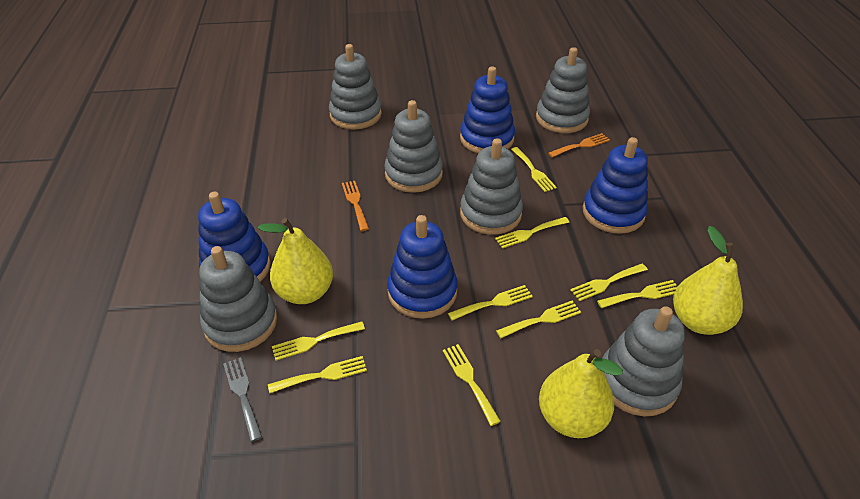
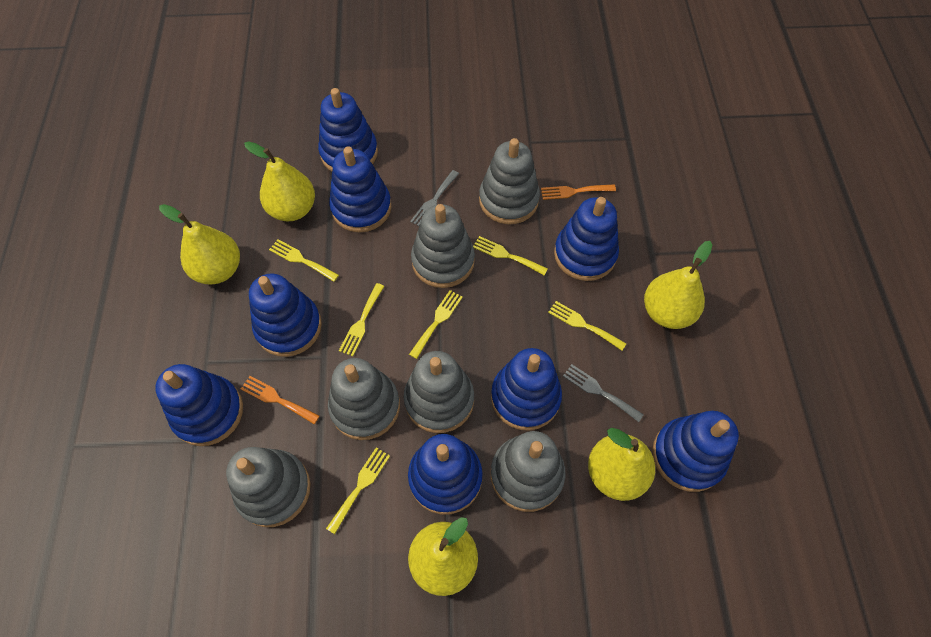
blue stacking toy: 4 -> 8
grey fork: 1 -> 2
yellow fork: 9 -> 6
yellow pear: 3 -> 5

